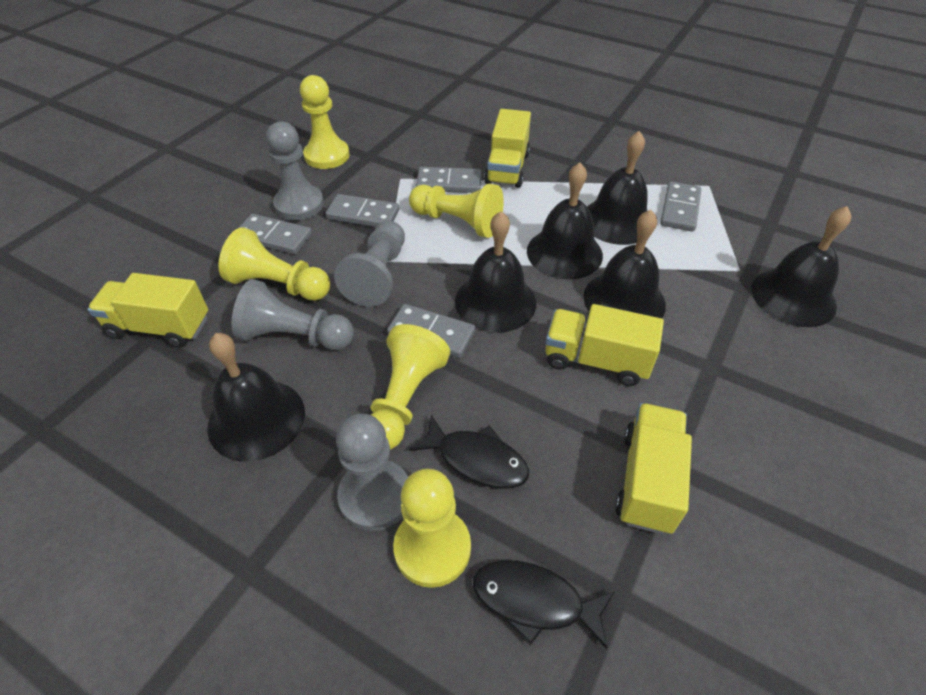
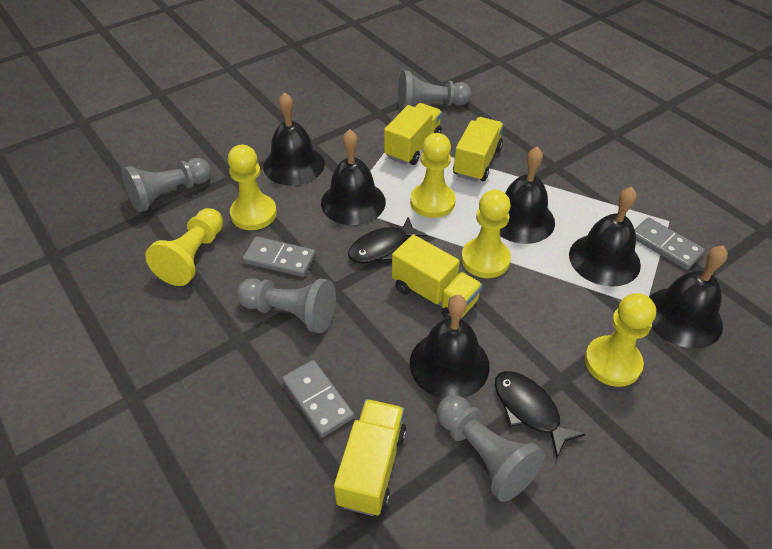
grey domino: 5 -> 3

